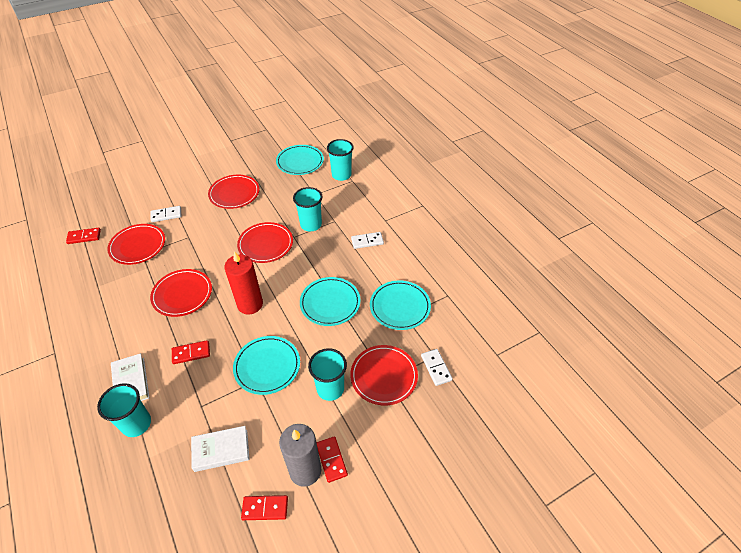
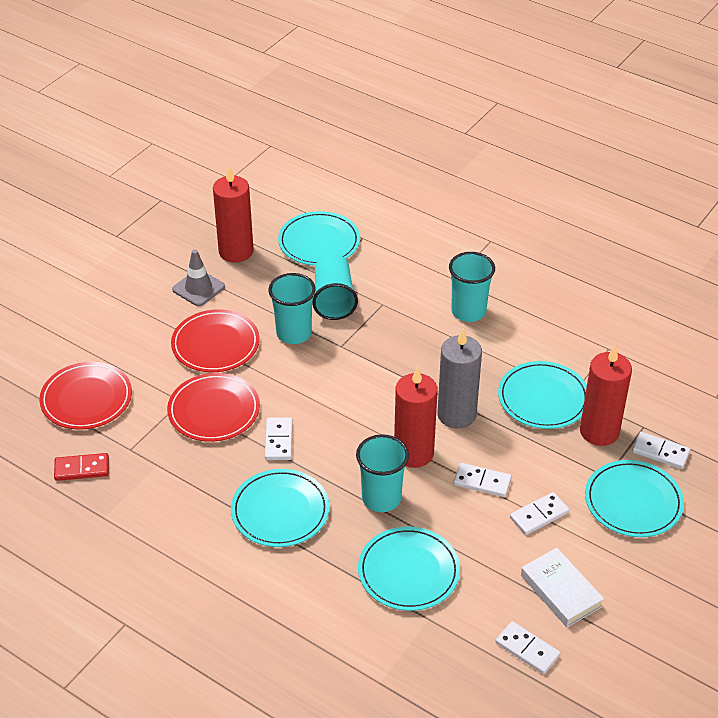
grey traffic cone: 0 -> 1
red candle: 1 -> 3
red domino: 4 -> 1
red plate: 5 -> 3
turquoise plate: 4 -> 5
white book: 2 -> 1
white domino: 3 -> 5

